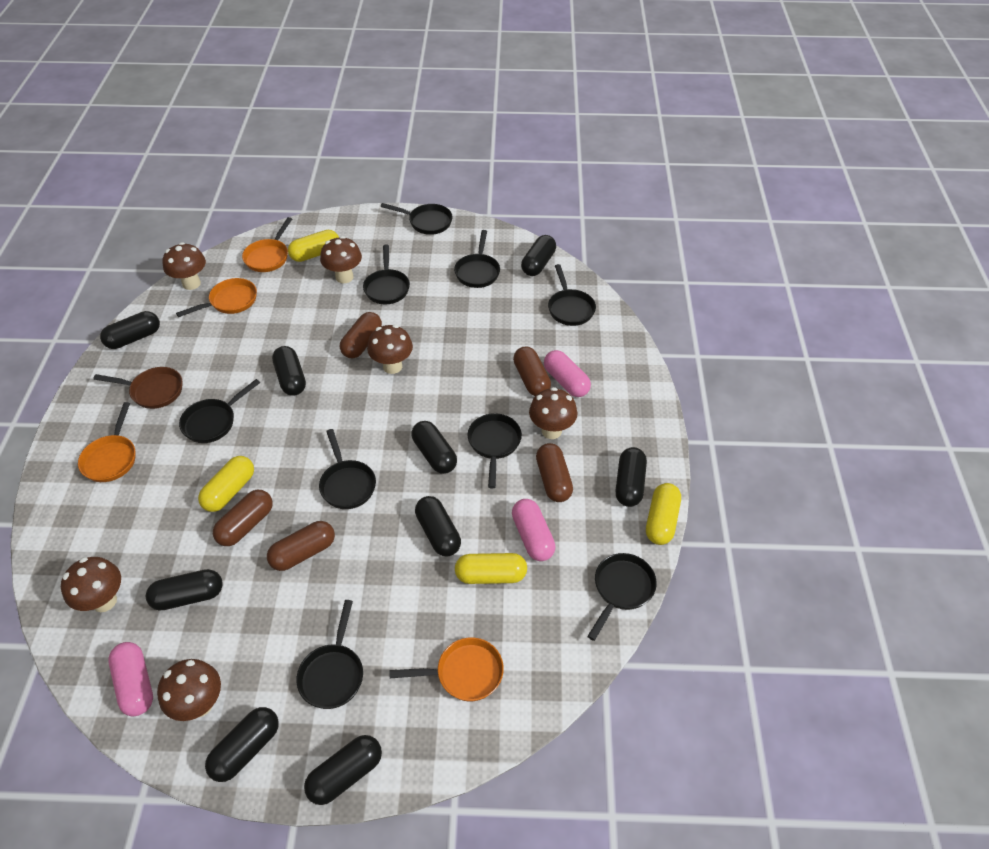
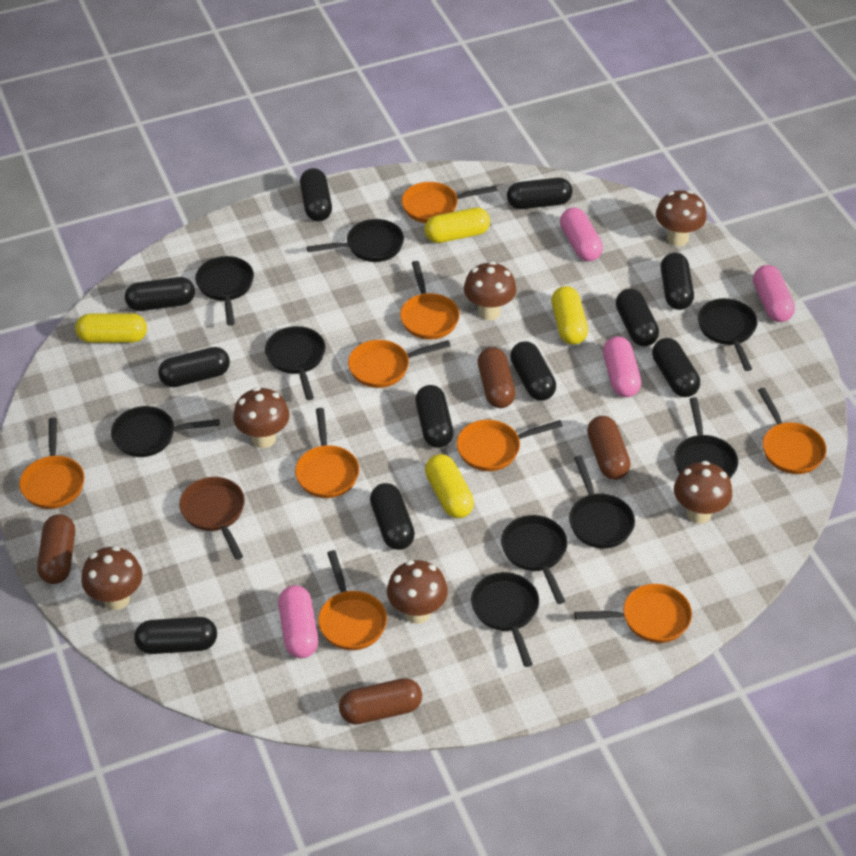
black capsule: 9 -> 11
brown capsule: 5 -> 4
orange pan: 4 -> 9
pink capsule: 3 -> 4

